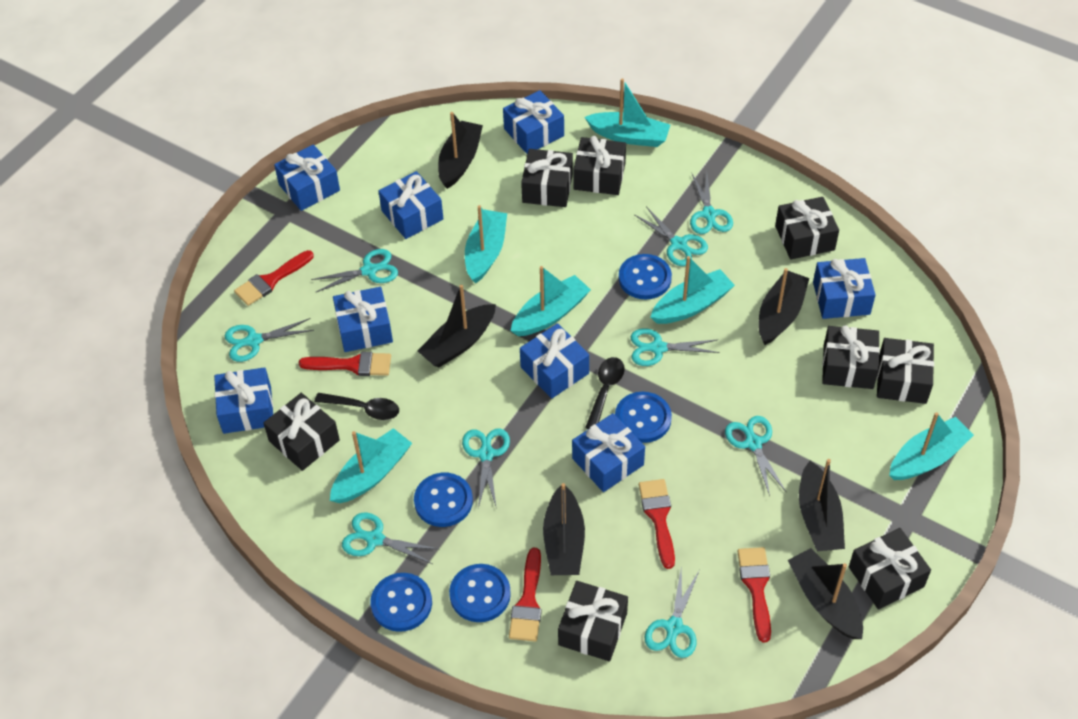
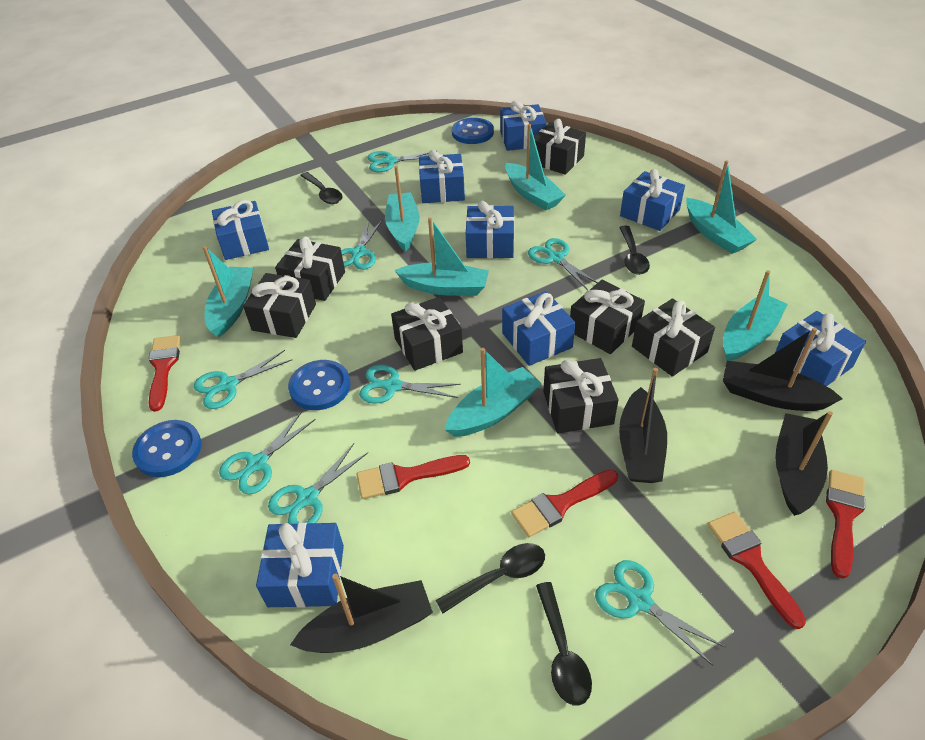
black boat: 6 -> 4
black gift: 8 -> 7
black spoon: 2 -> 4
blue button: 5 -> 3
turquoise boat: 6 -> 7
turquoise scissors: 9 -> 8

